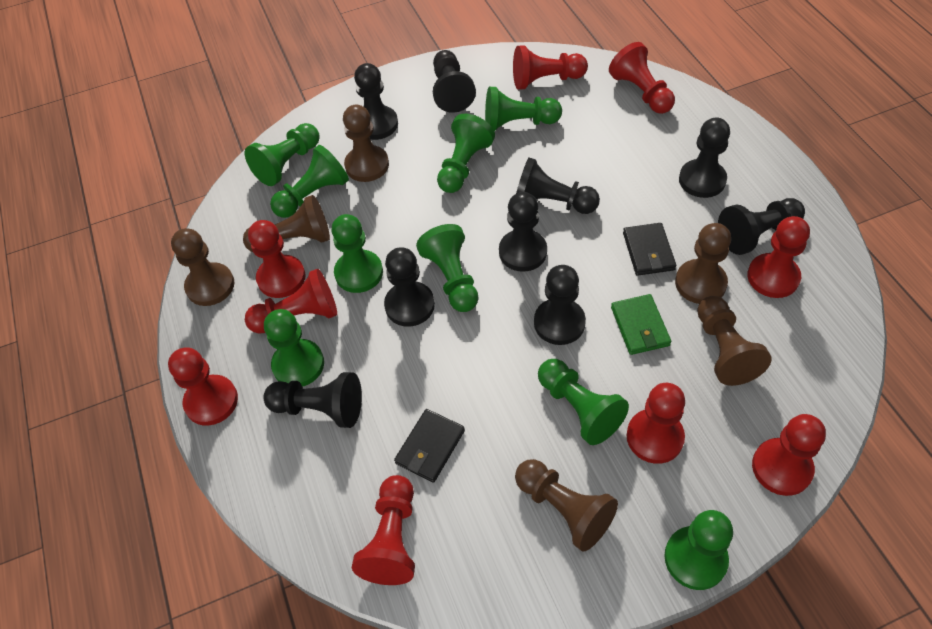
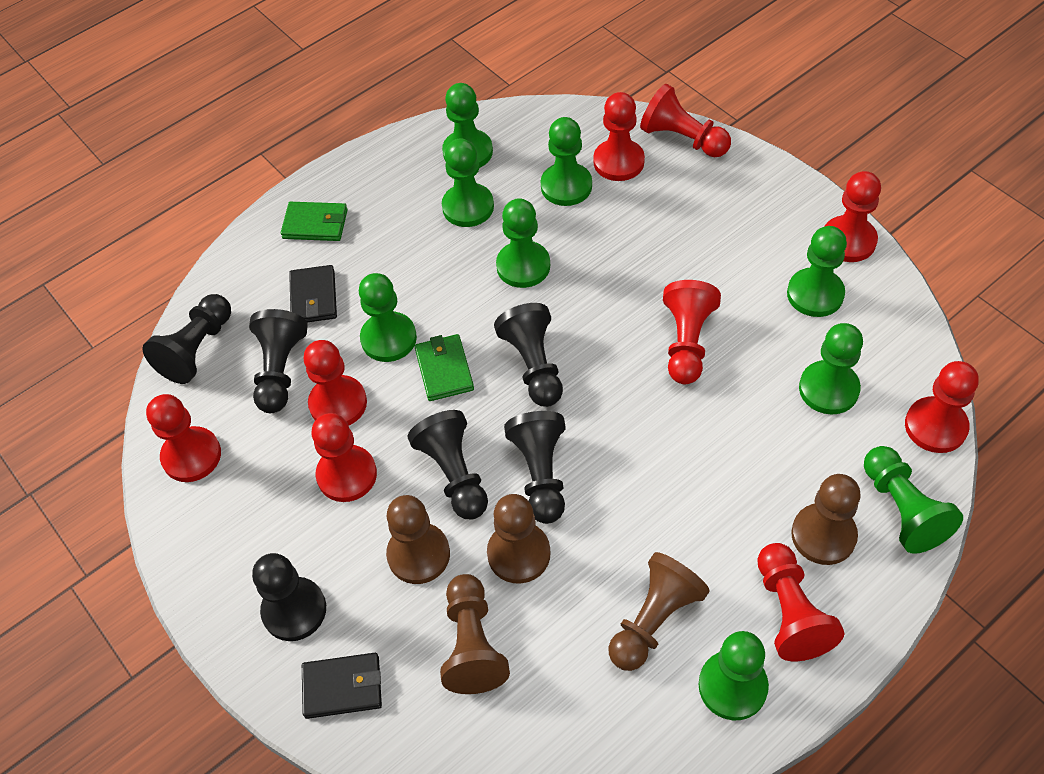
black pawn: 9 -> 6
brown pawn: 6 -> 5
green wallet: 1 -> 2

